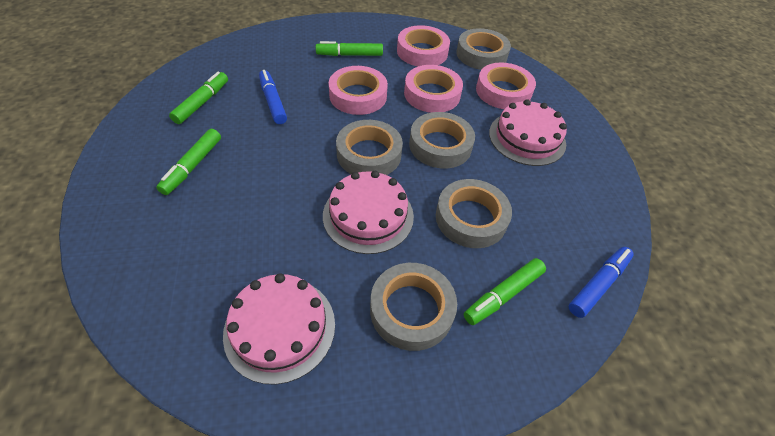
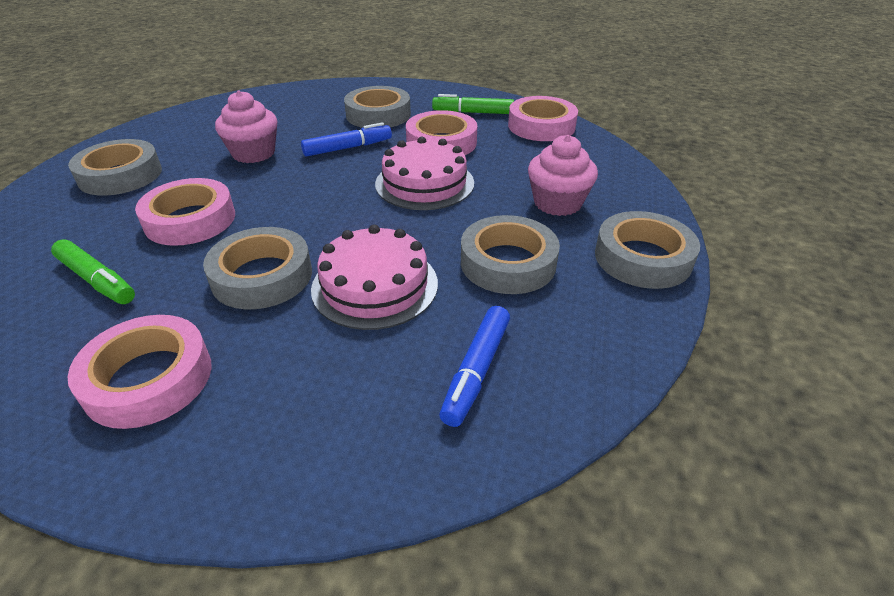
green marker: 4 -> 2
pink cake: 3 -> 2
pink cupcake: 0 -> 2

